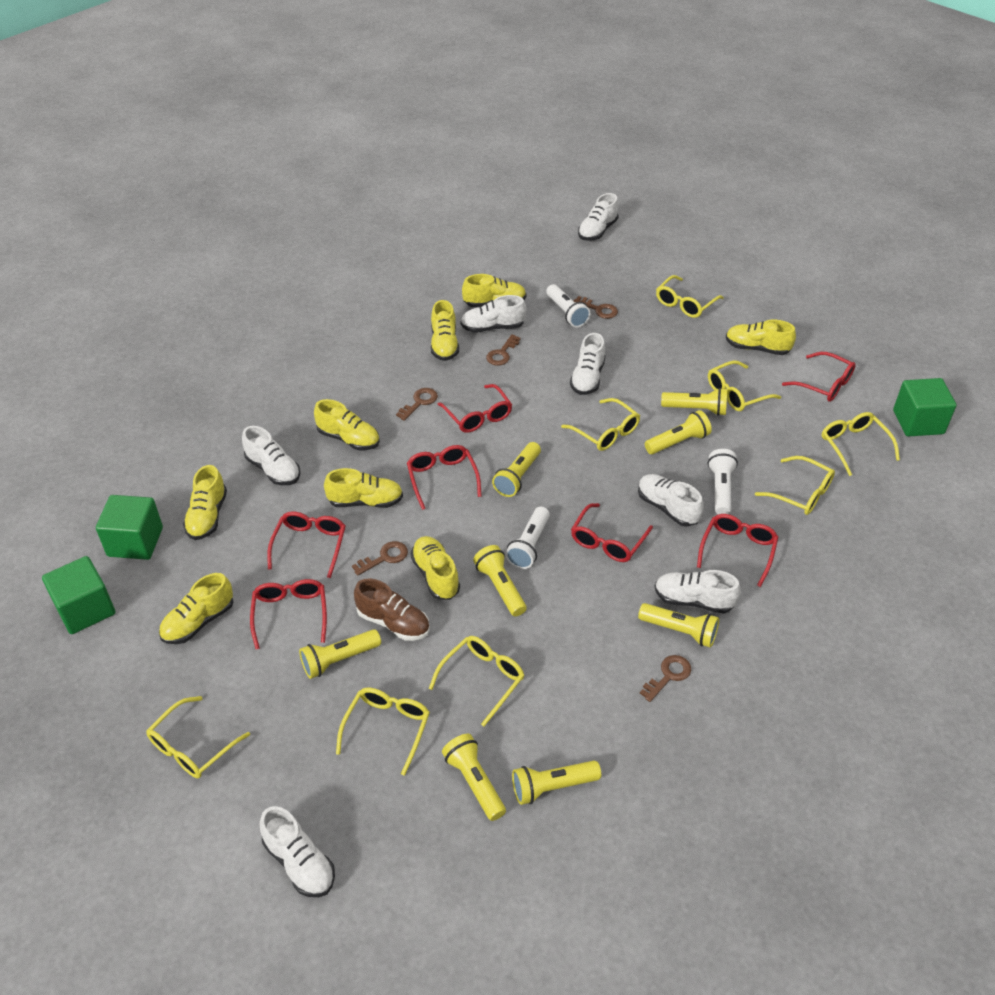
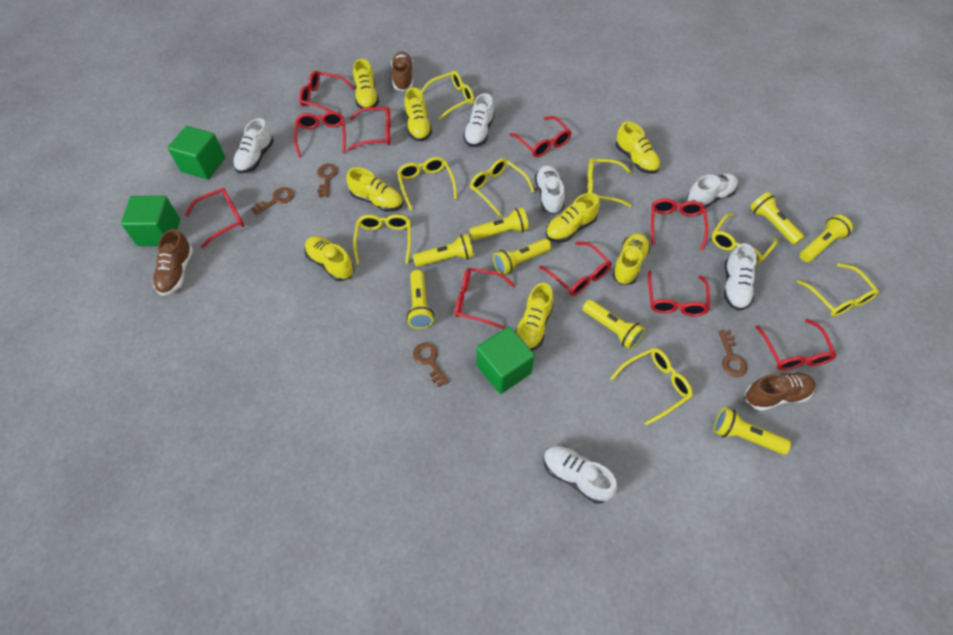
brown key: 5 -> 4
brown shoe: 1 -> 3
red glasses: 7 -> 10
white flashlight: 3 -> 0
white shoe: 7 -> 6

